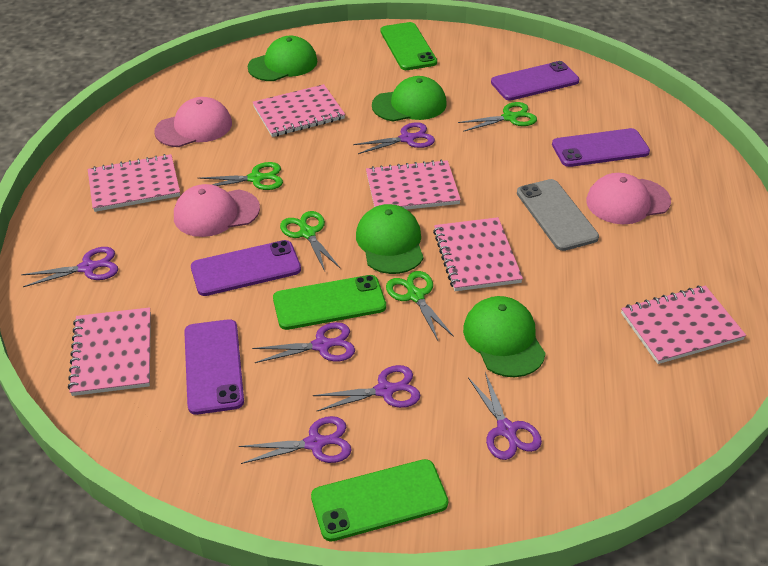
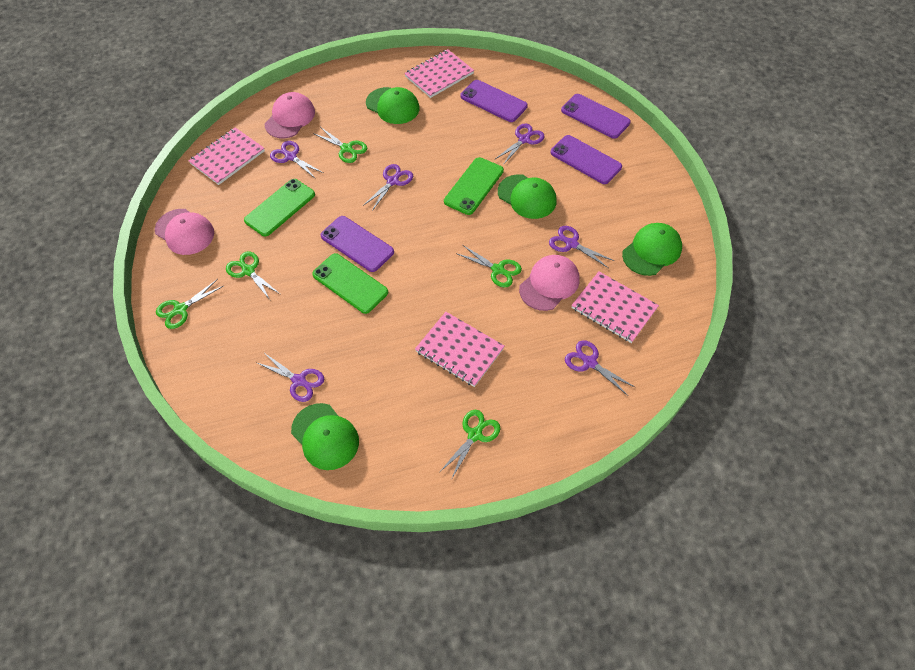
green scissors: 4 -> 5
grey phone: 1 -> 0
pink notebook: 6 -> 4

